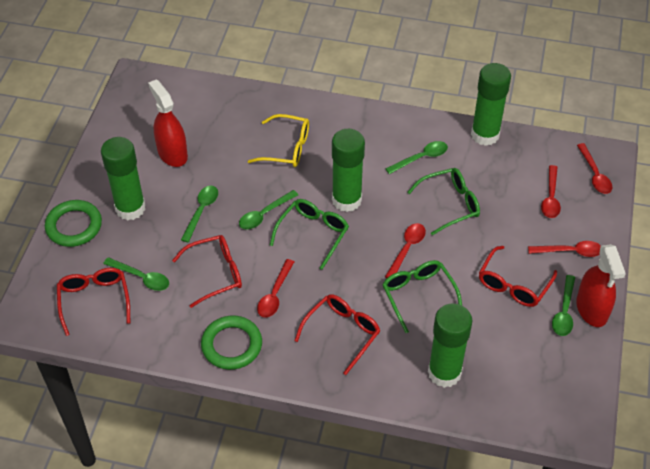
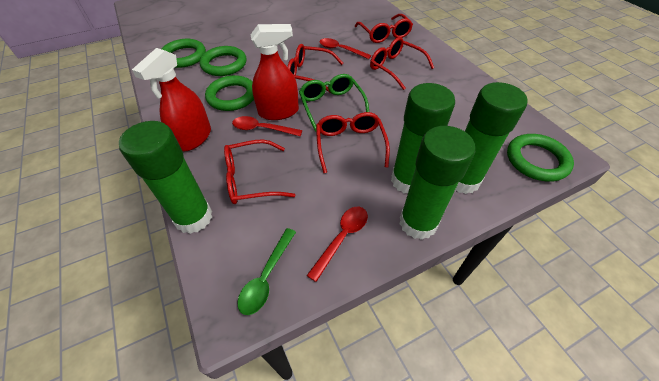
green glasses: 3 -> 1
green ring: 2 -> 4
green spoon: 5 -> 1
red glasses: 4 -> 5
red spoon: 5 -> 3
yellow glasses: 1 -> 0

